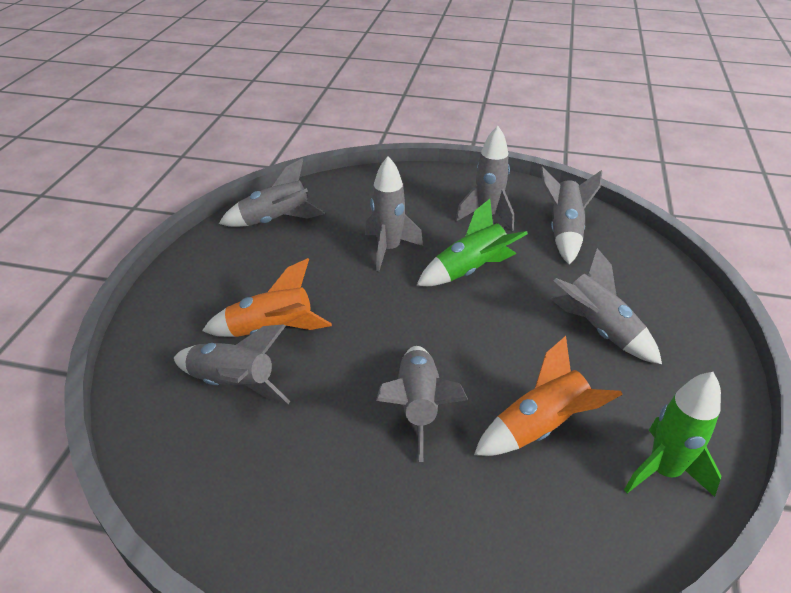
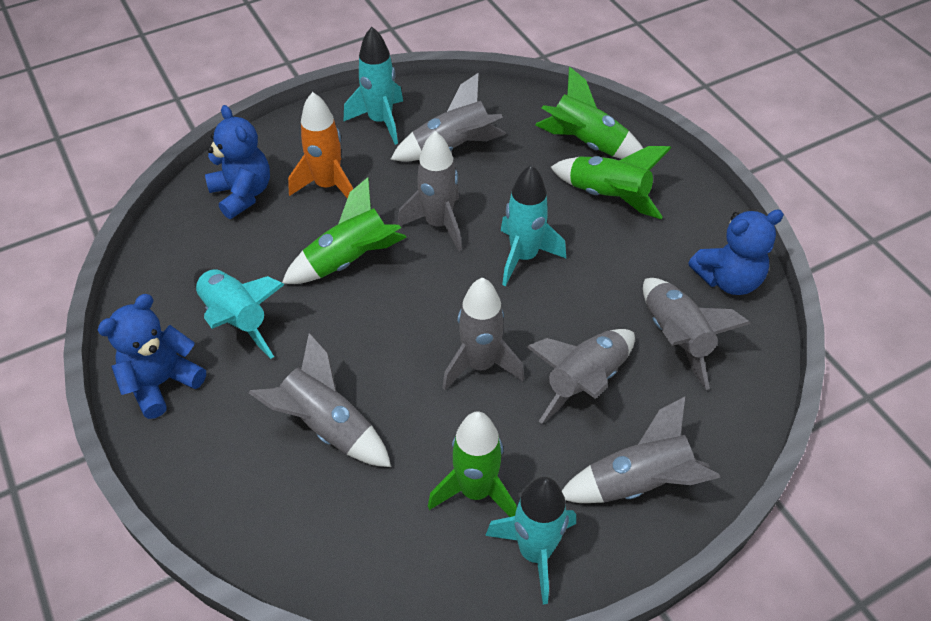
blue teddy bear: 0 -> 3
green rocket: 2 -> 4
orange rocket: 2 -> 1
turquoise rocket: 0 -> 4

